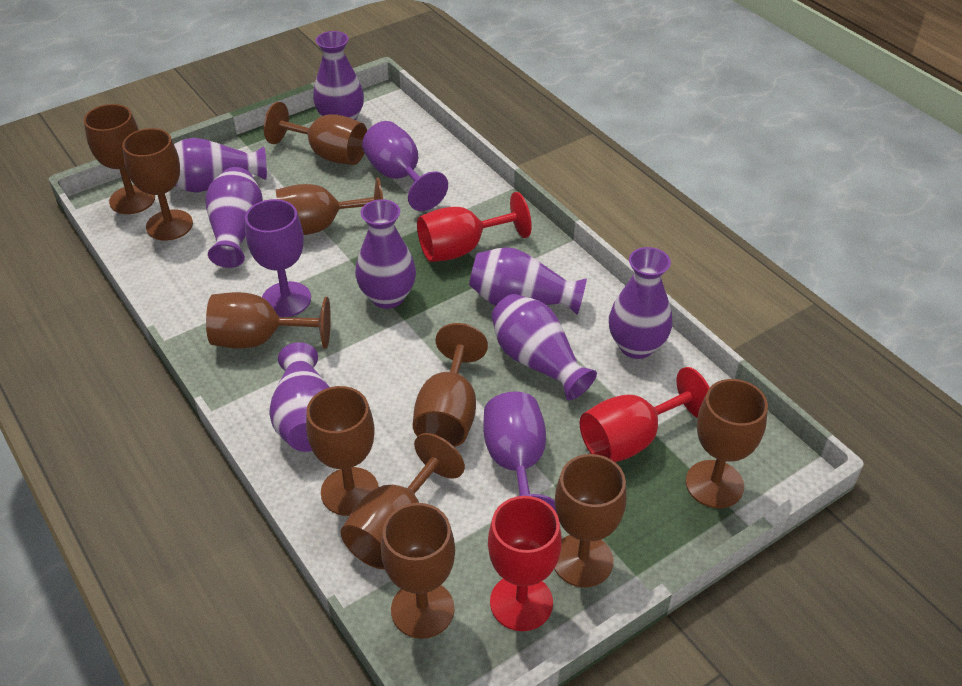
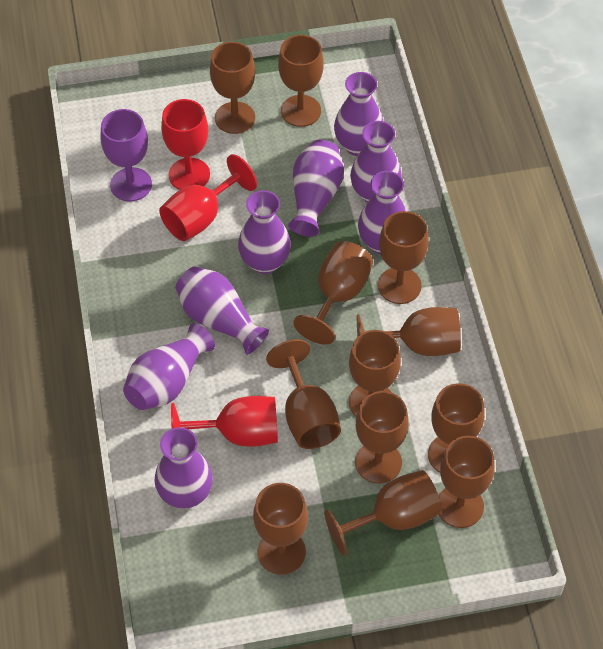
brown goblet: 11 -> 12
purple goblet: 3 -> 1

